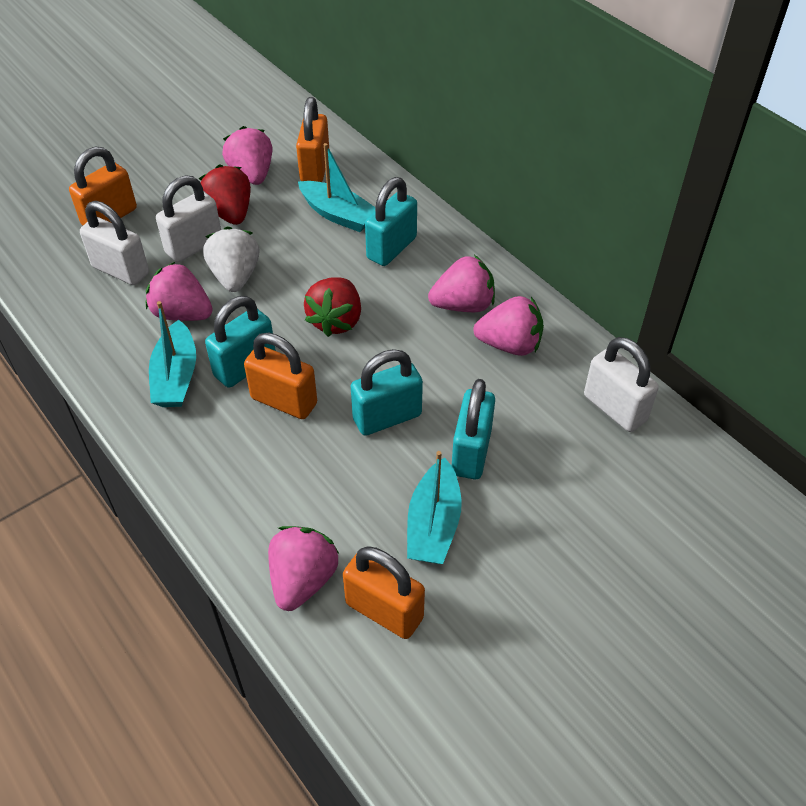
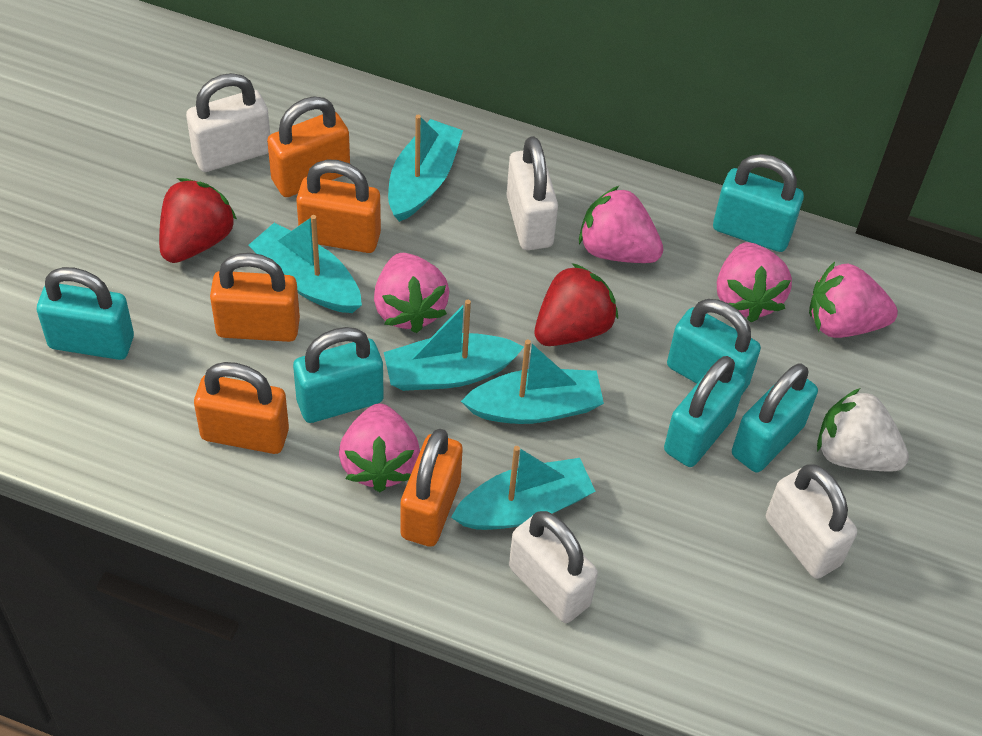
orange padlock: 4 -> 5
turquoise boat: 3 -> 5
turquoise padlock: 4 -> 6
white padlock: 3 -> 4

